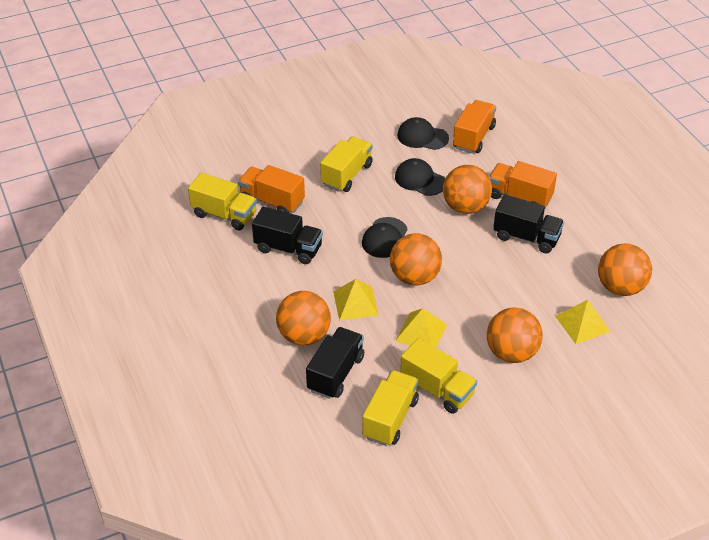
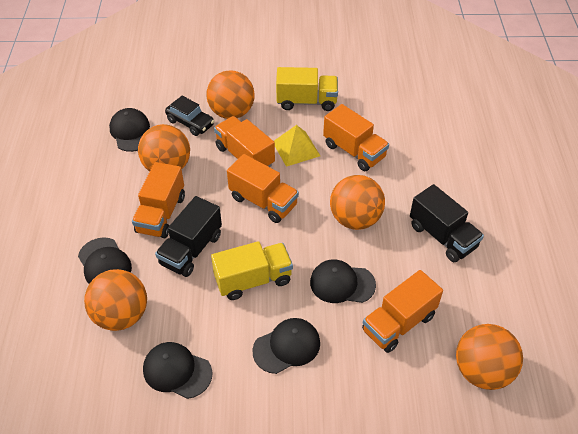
black cap: 3 -> 5
black car: 0 -> 1
black truck: 3 -> 2
orange truck: 3 -> 5
yellow pyramid: 3 -> 1
yellow truck: 4 -> 2

